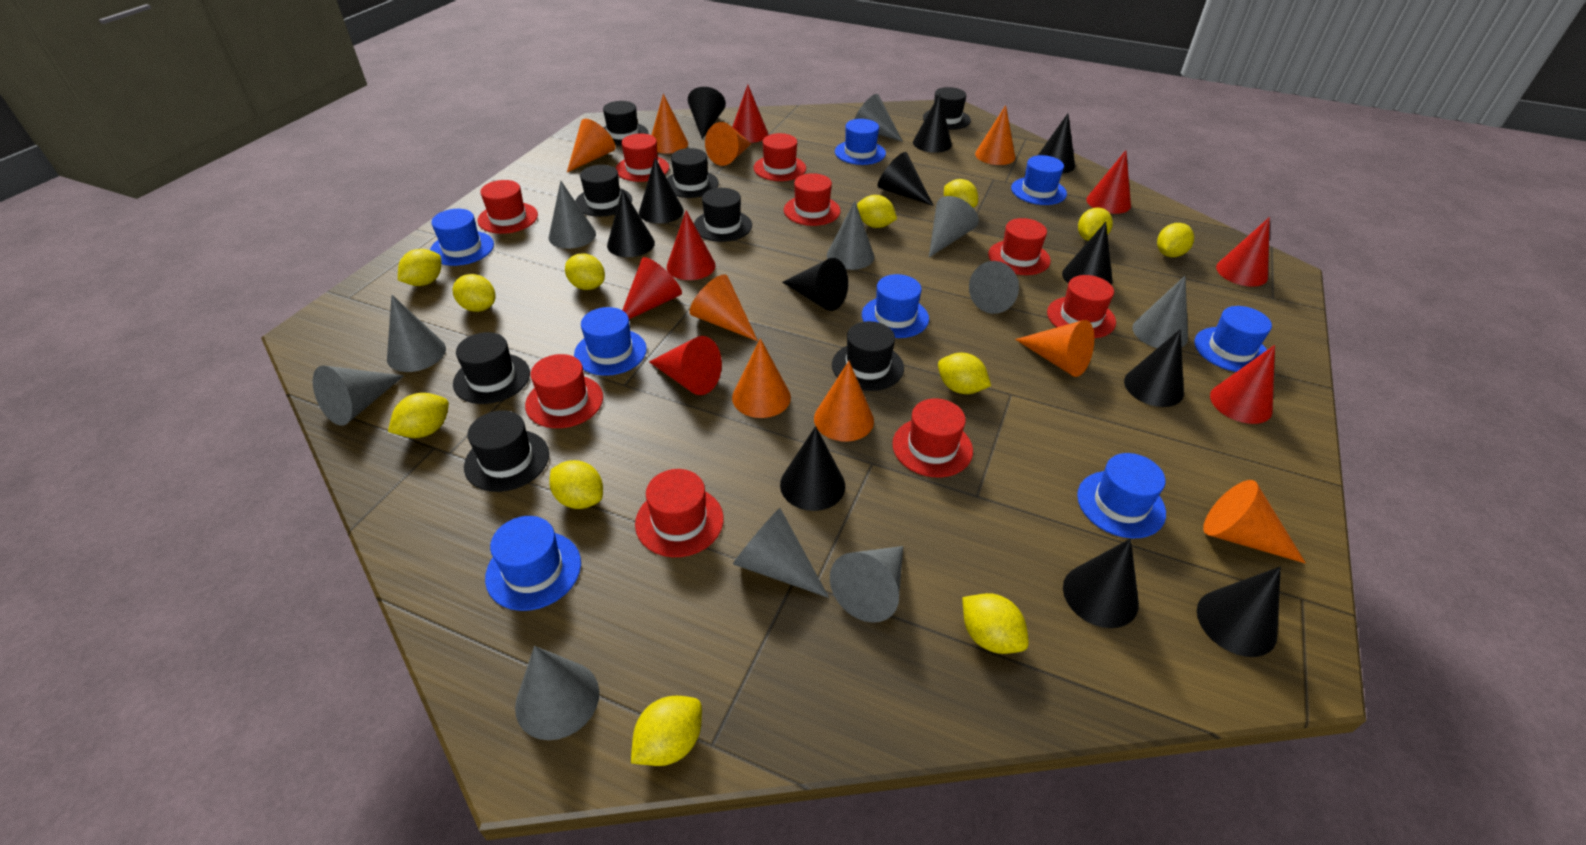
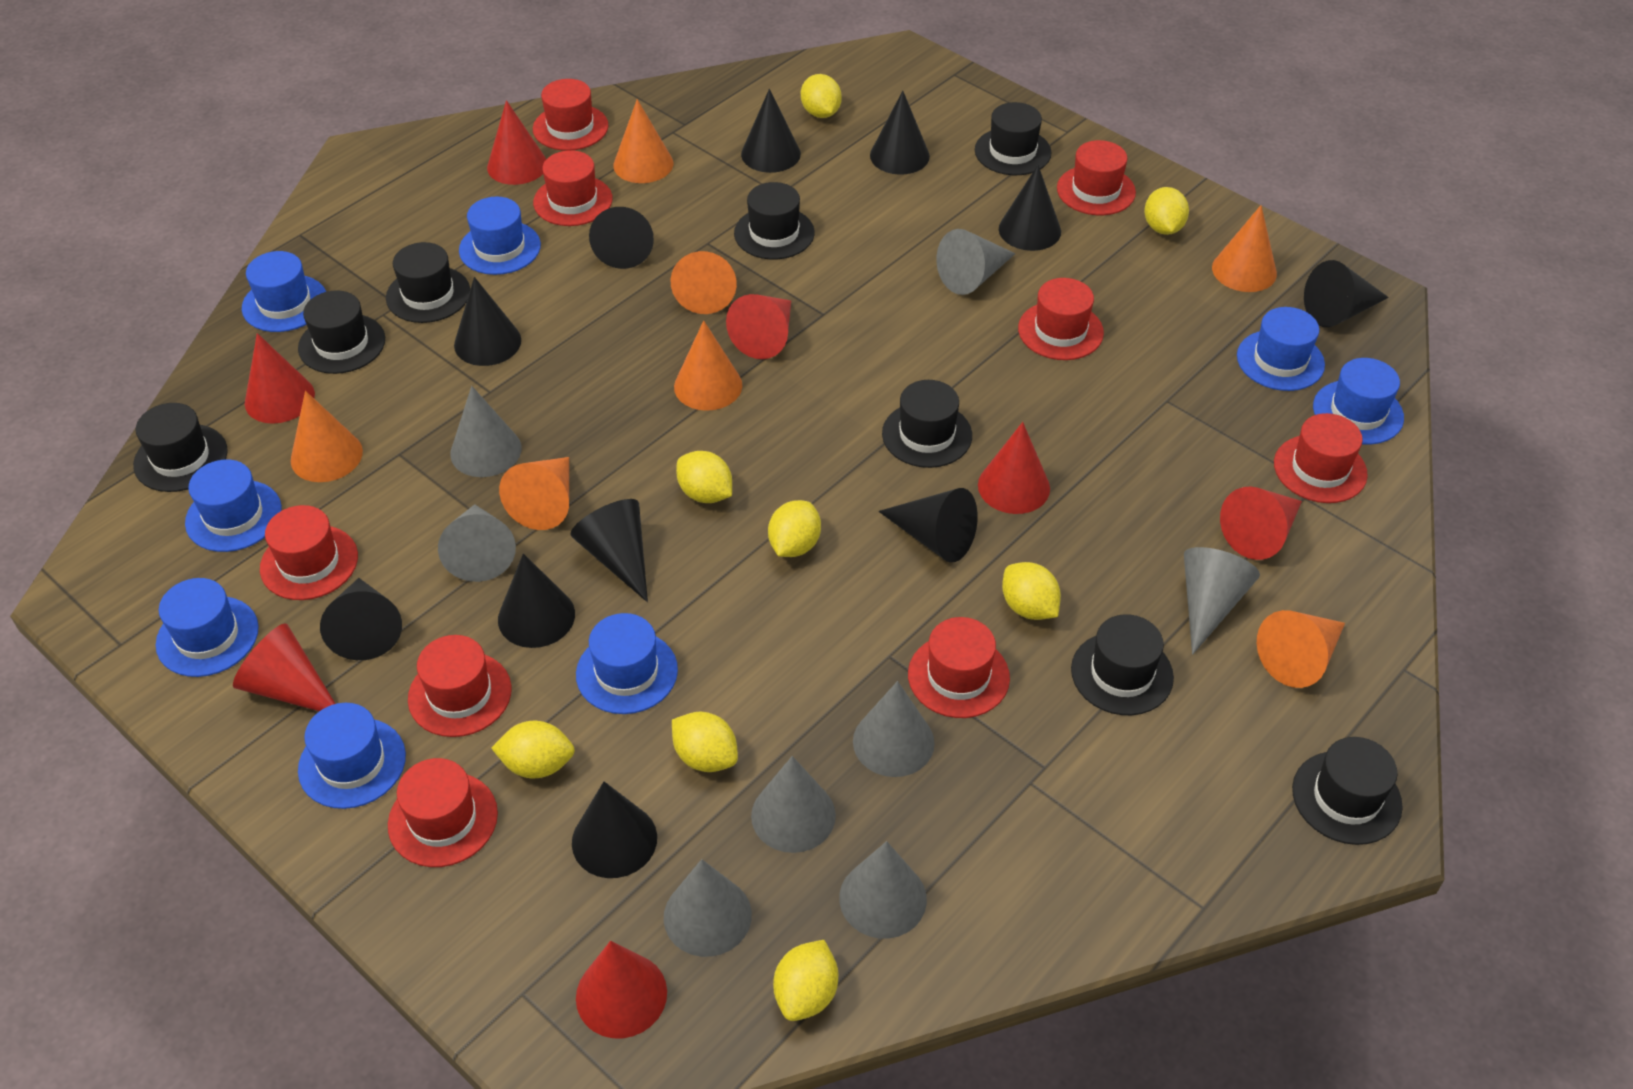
black cone: 12 -> 11
grey cone: 11 -> 8
orange cone: 9 -> 7
yellow lemon: 12 -> 8

